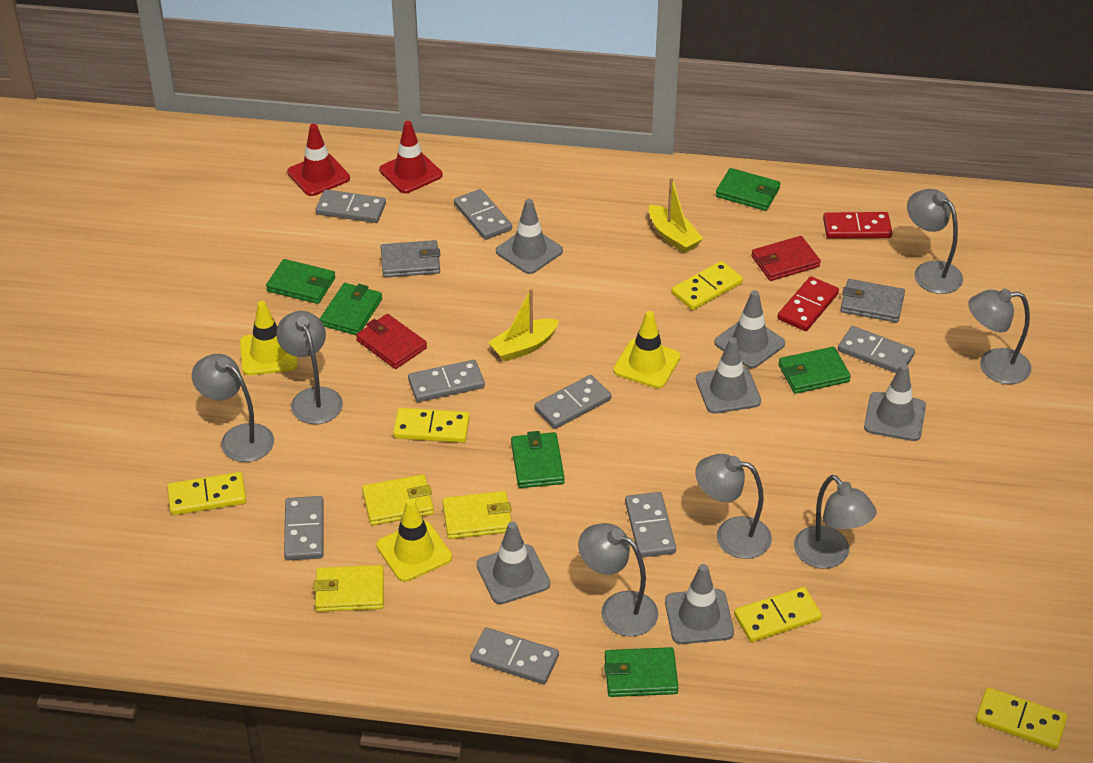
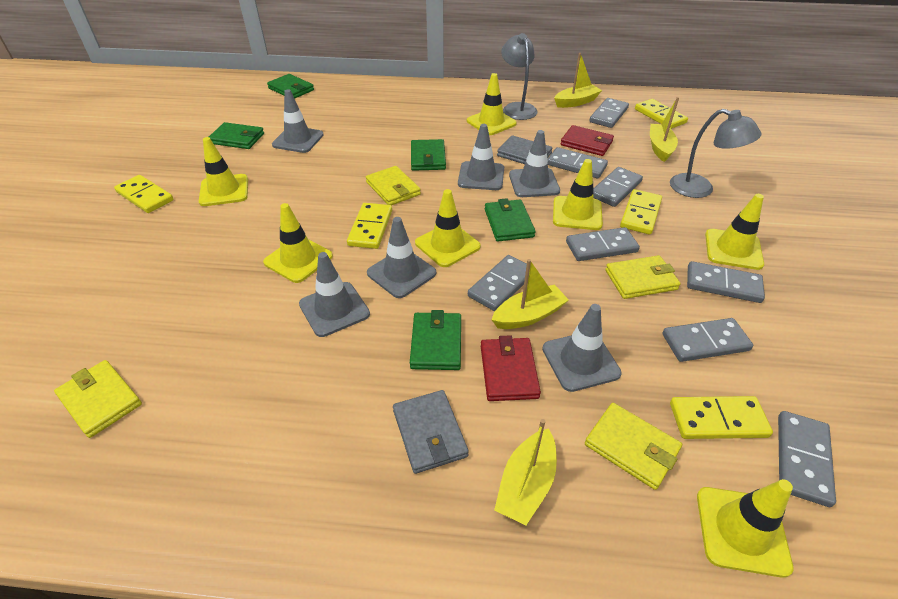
green wallet: 6 -> 5
grey lamp: 7 -> 2
red domino: 2 -> 0
red traffic cone: 2 -> 0
yellow boat: 2 -> 4
yellow traffic cone: 3 -> 7
yellow wallet: 3 -> 4

